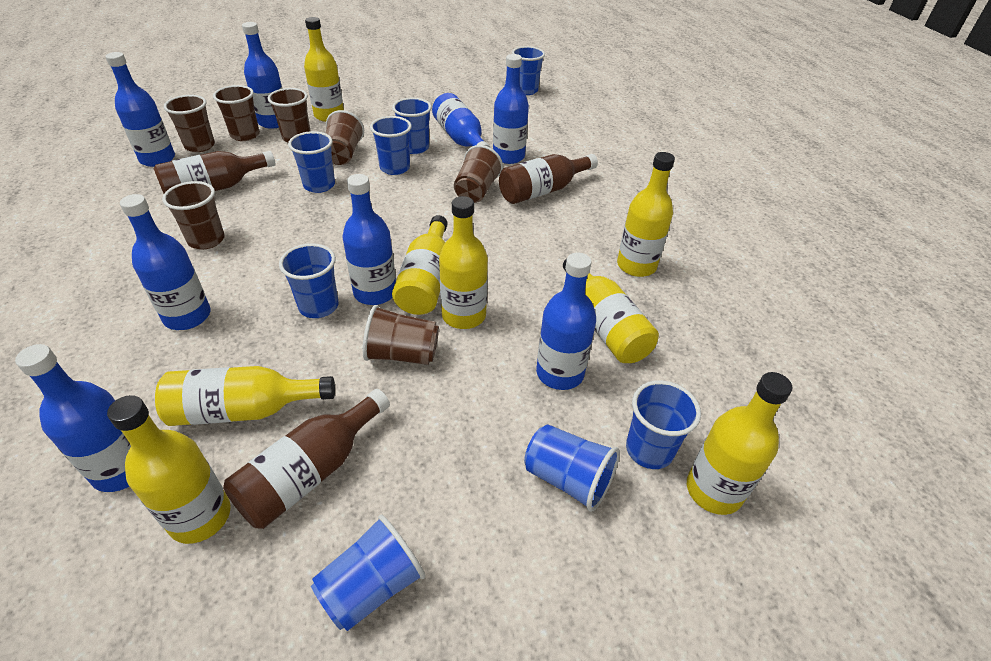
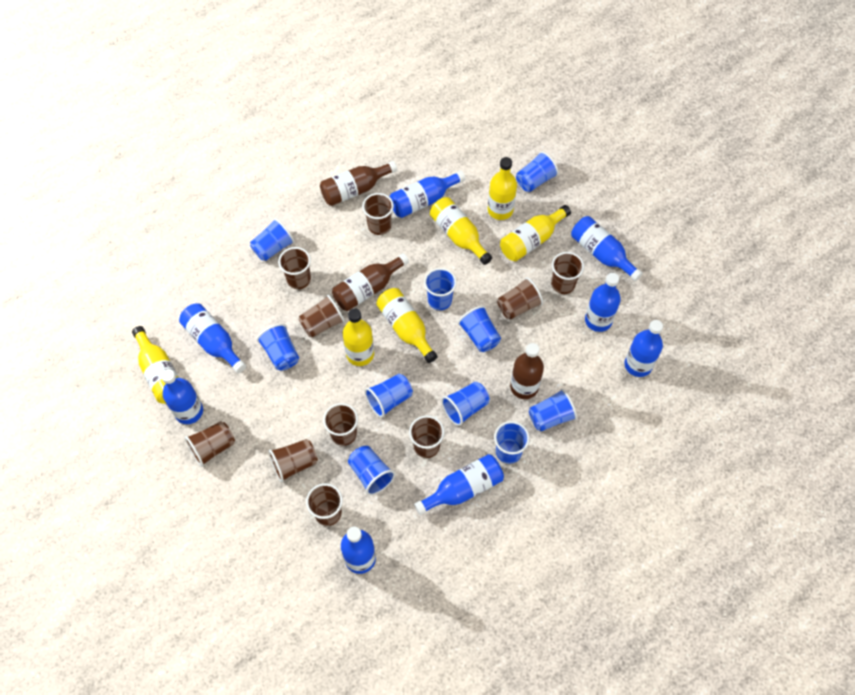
blue cup: 8 -> 10
brown cup: 7 -> 10
yellow bottle: 8 -> 6

